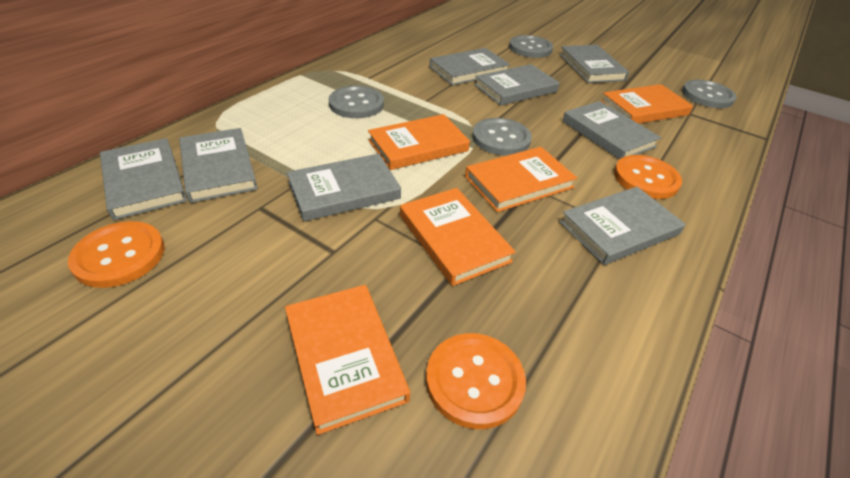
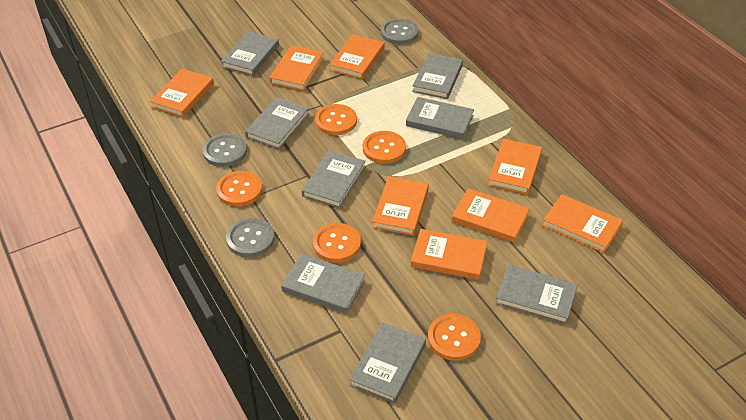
grey button: 4 -> 3
orange book: 5 -> 8
orange button: 3 -> 5

